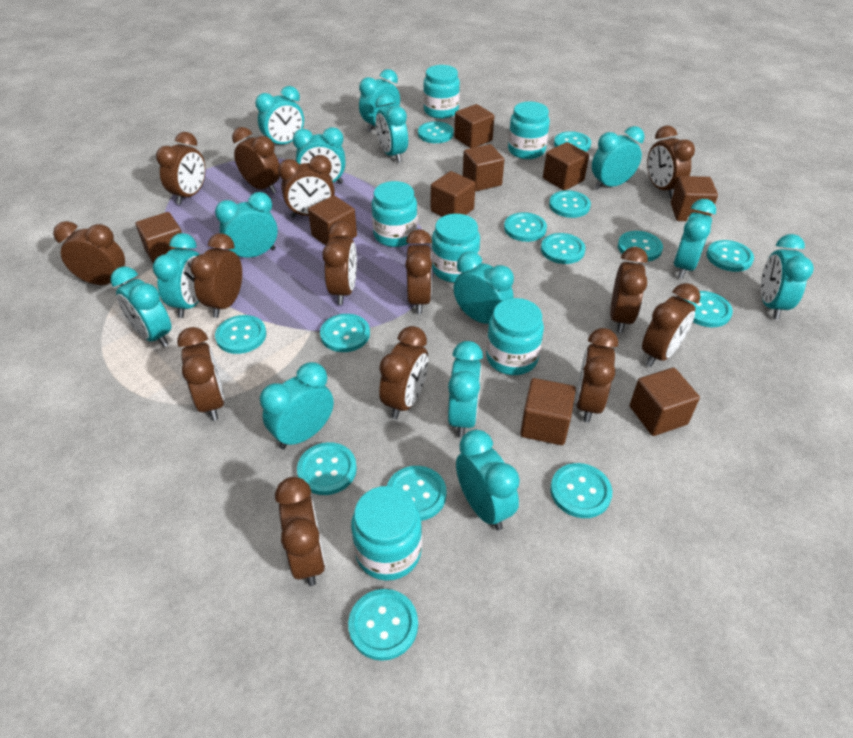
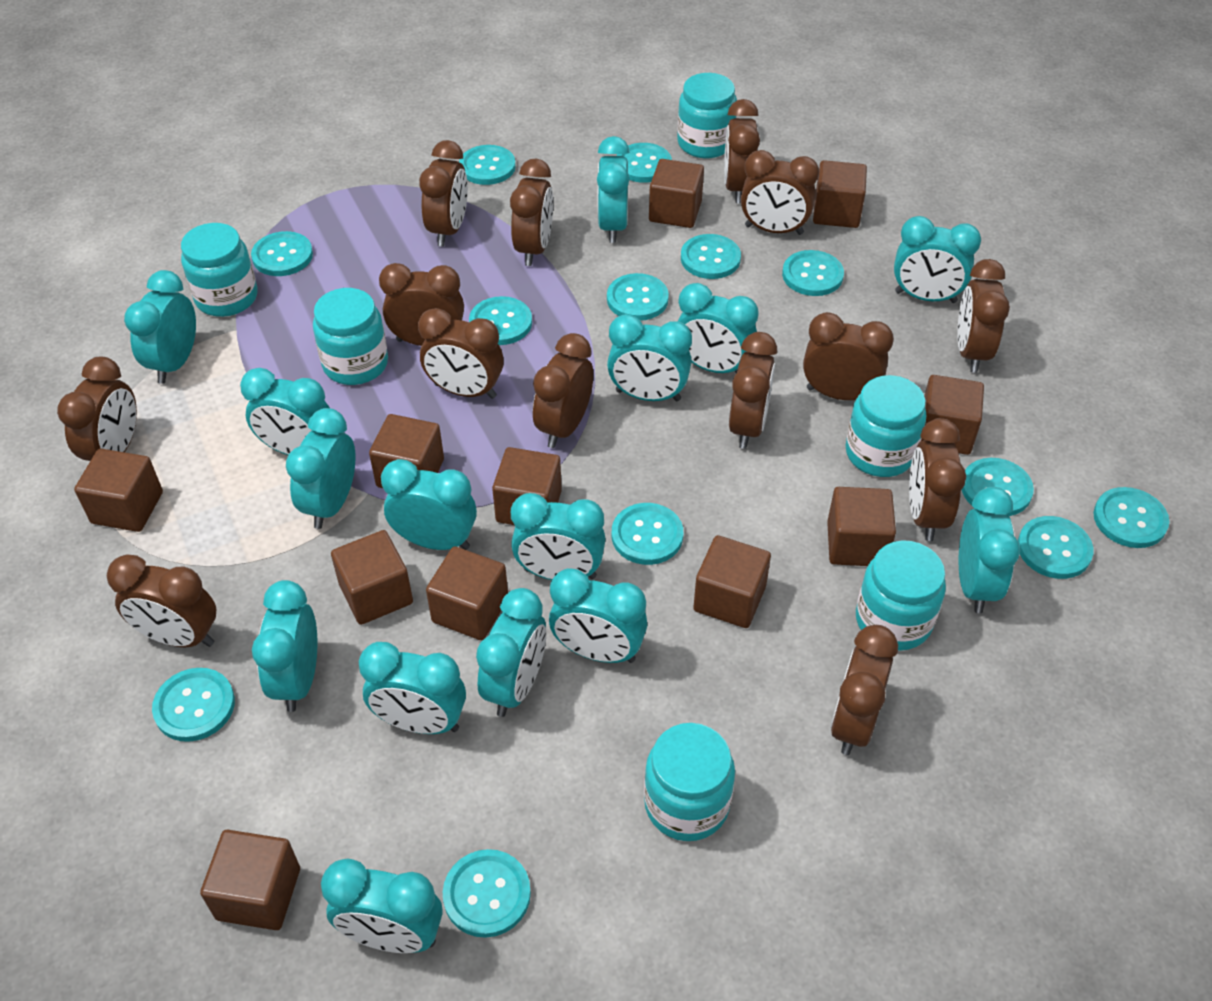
brown cube: 9 -> 11
turquoise button: 14 -> 13
turquoise clock: 14 -> 15

